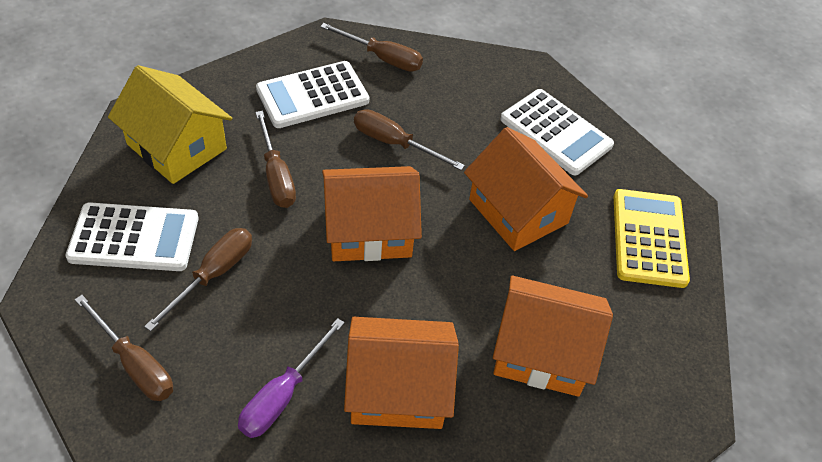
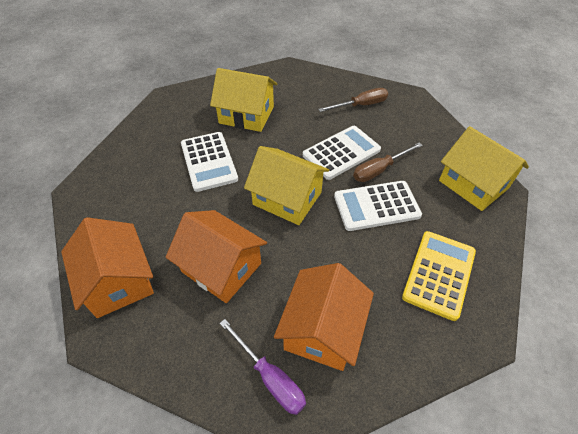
brown screwdriver: 5 -> 2
orange house: 4 -> 3
yellow house: 1 -> 3

